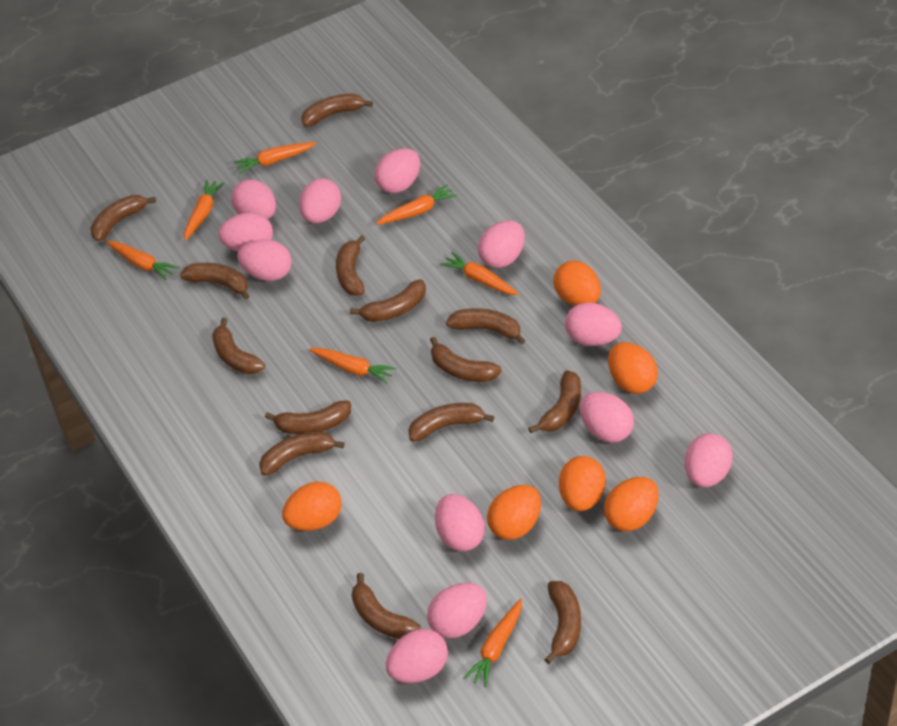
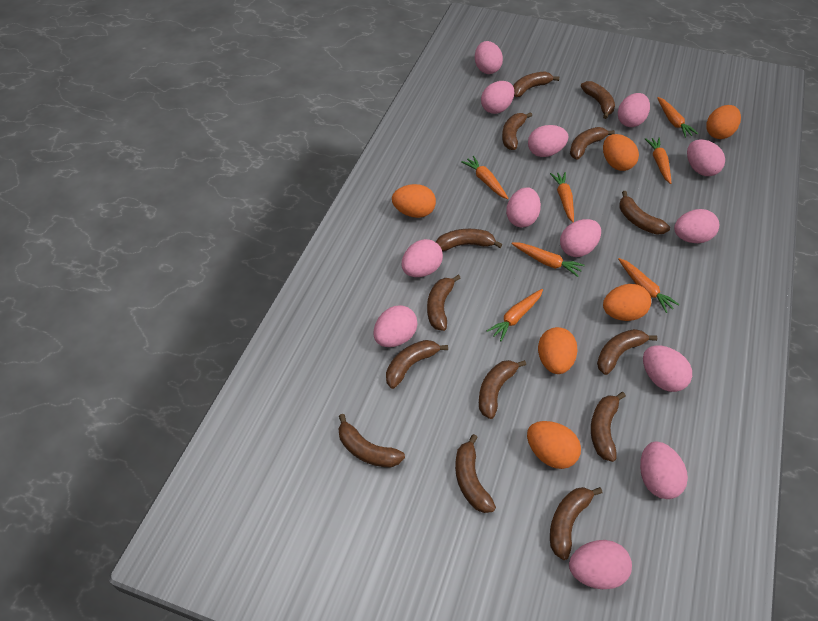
pink egg: 12 -> 13

